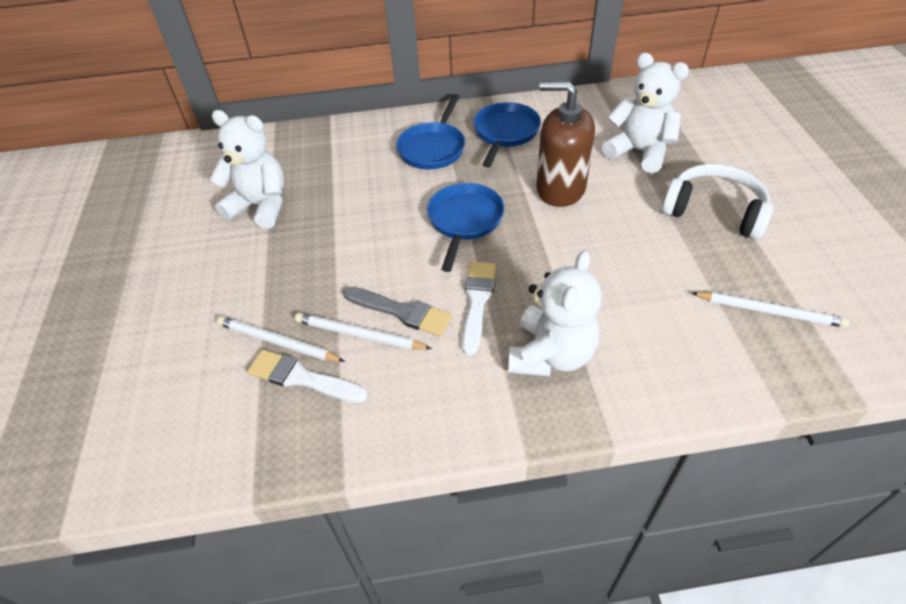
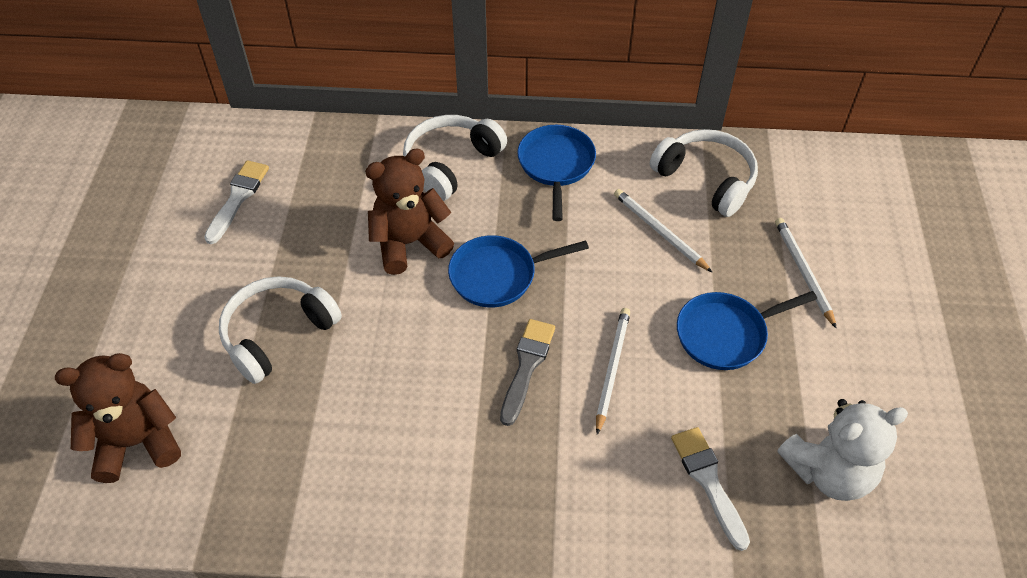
brown soap dispenser: 1 -> 0
brown teddy bear: 0 -> 2
white headphones: 1 -> 3
white teddy bear: 3 -> 1

